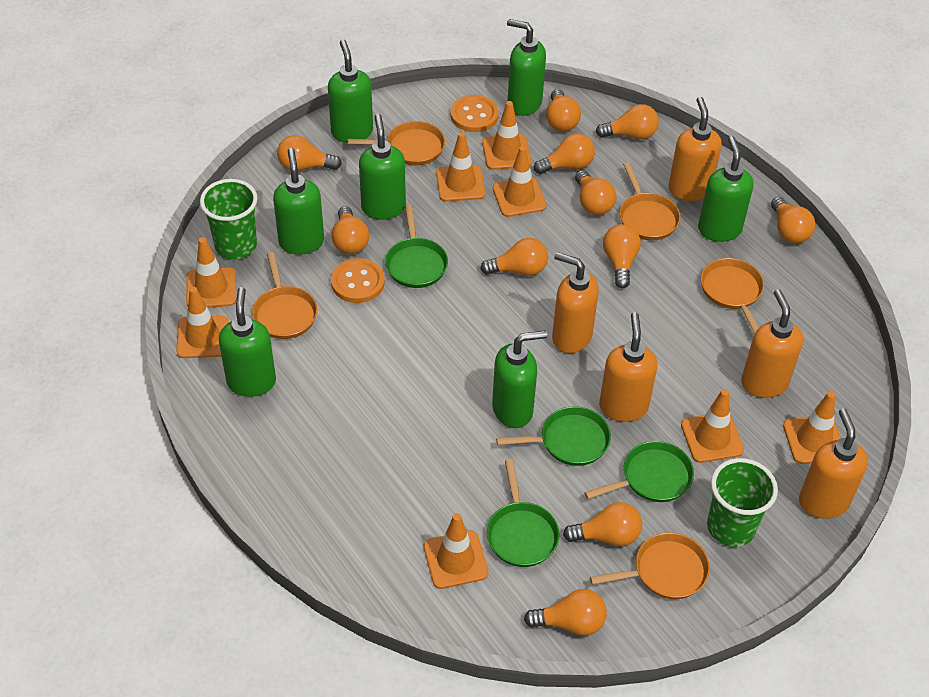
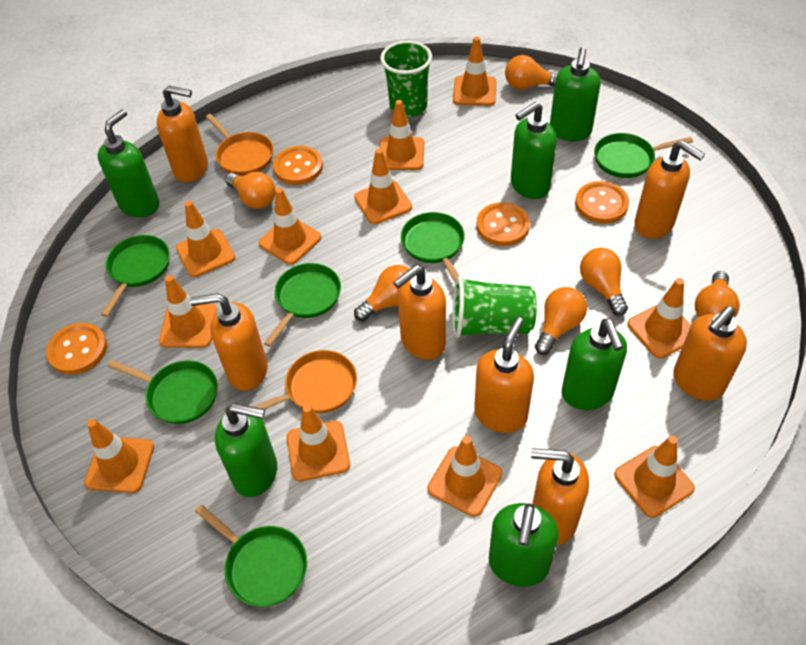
green pan: 4 -> 6
green soap dispenser: 7 -> 6
orange button: 2 -> 4
orange light bulb: 11 -> 6
orange pan: 5 -> 2
orange soap dispenser: 5 -> 7
orange traffic cone: 8 -> 11

